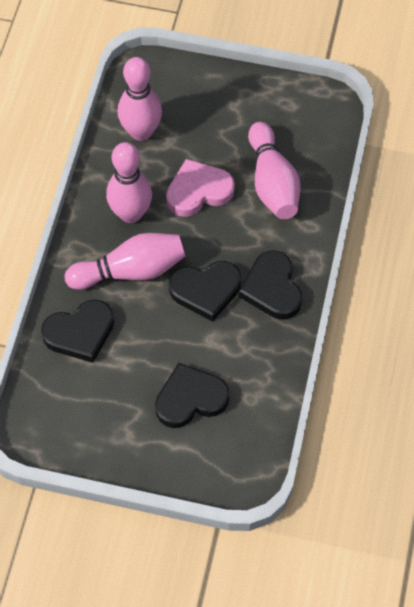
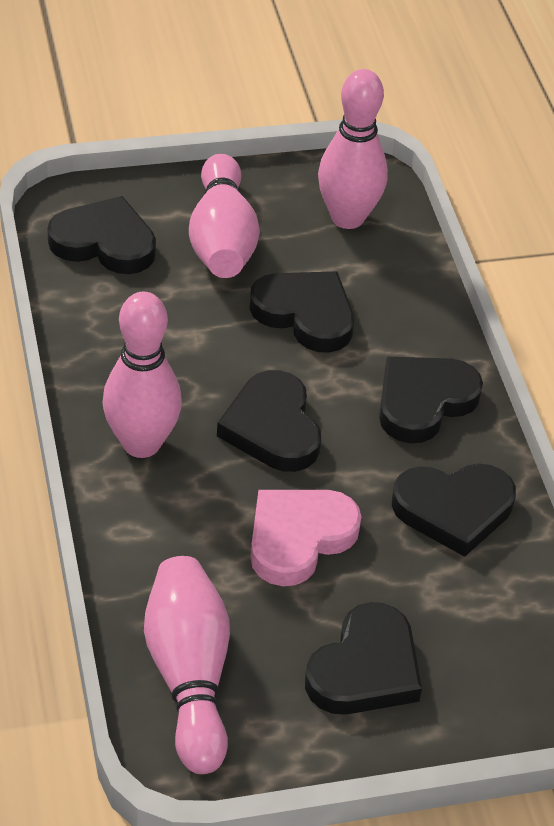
black heart: 4 -> 6

